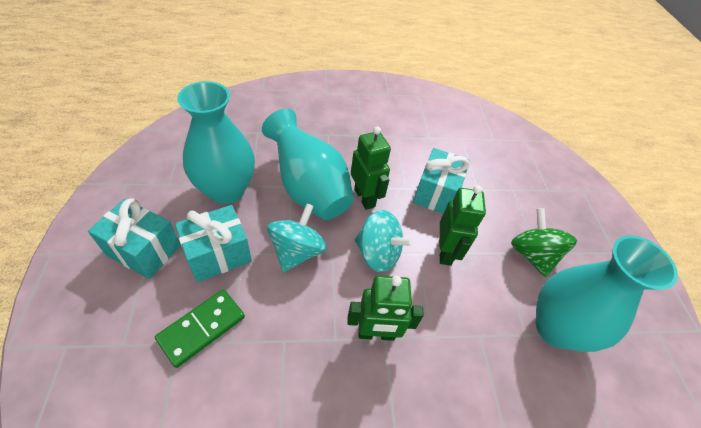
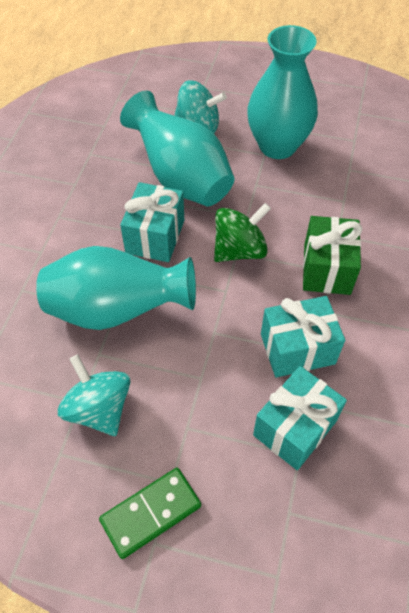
green gift: 0 -> 1
green robot: 3 -> 0

